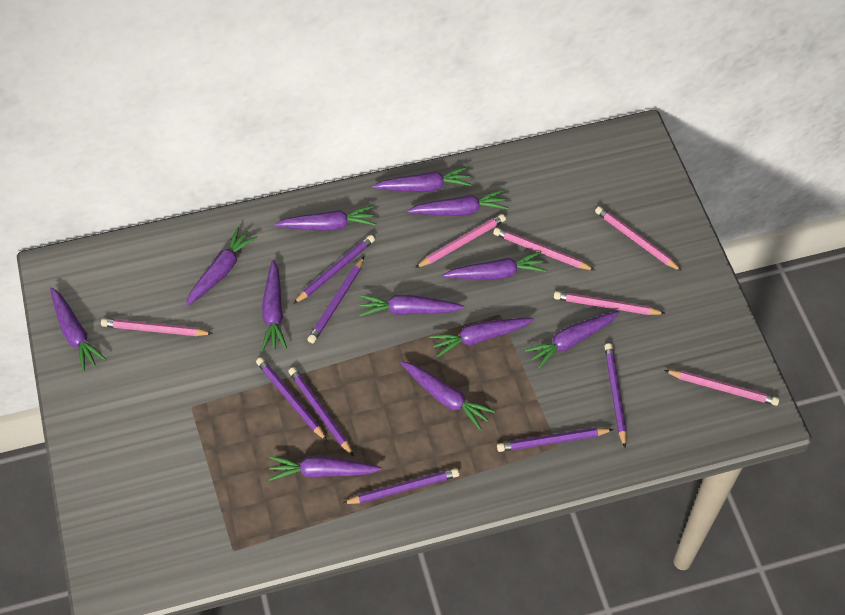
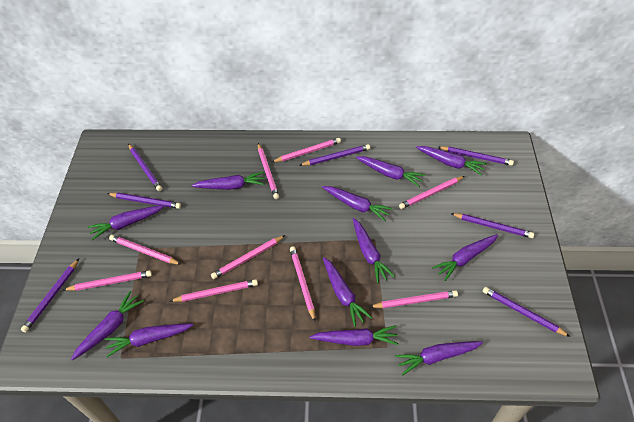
pink pencil: 6 -> 9

